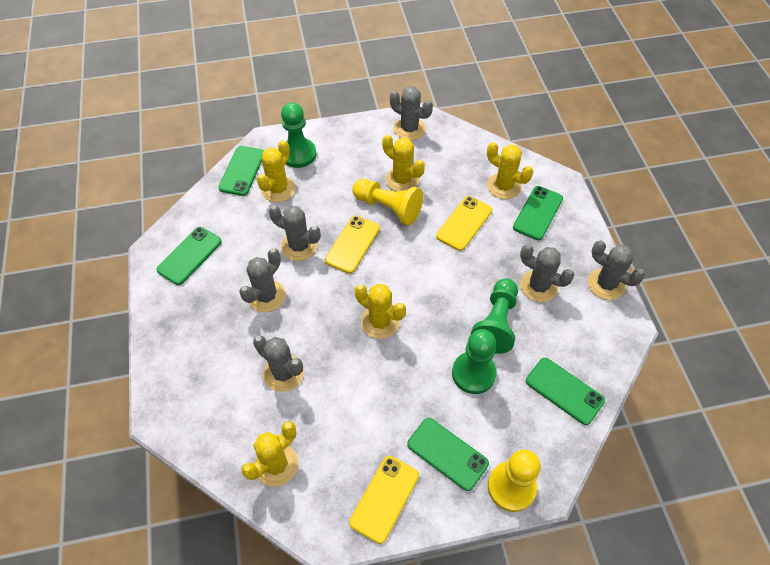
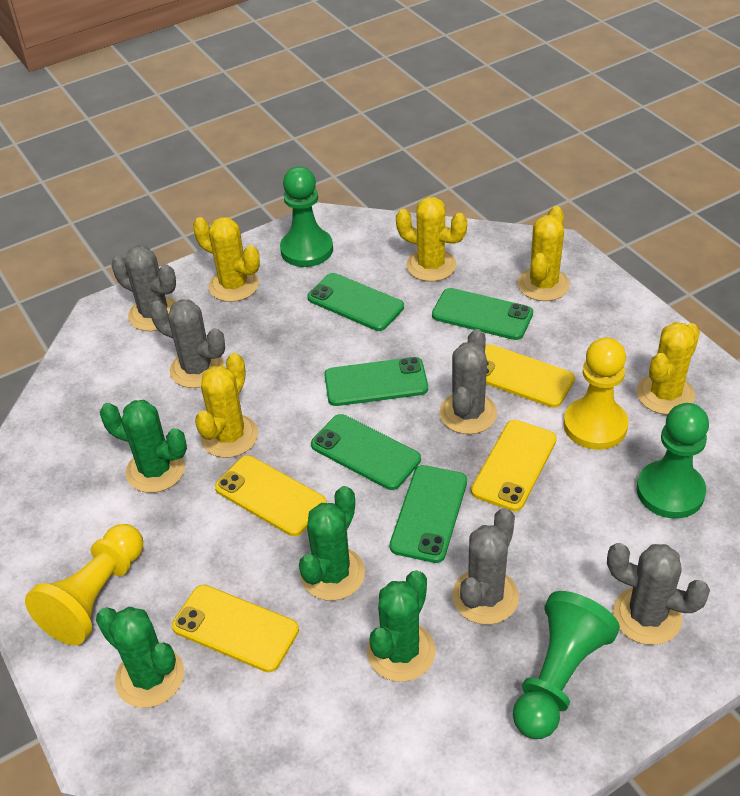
green cactus: 0 -> 4
grey cactus: 6 -> 5
yellow phone: 3 -> 4

